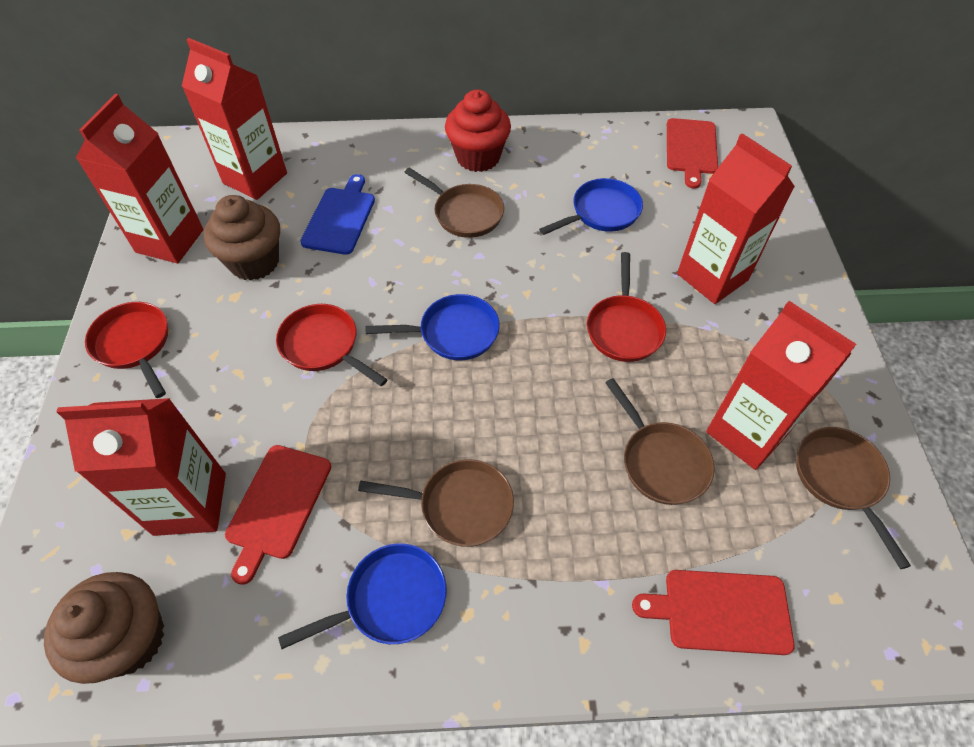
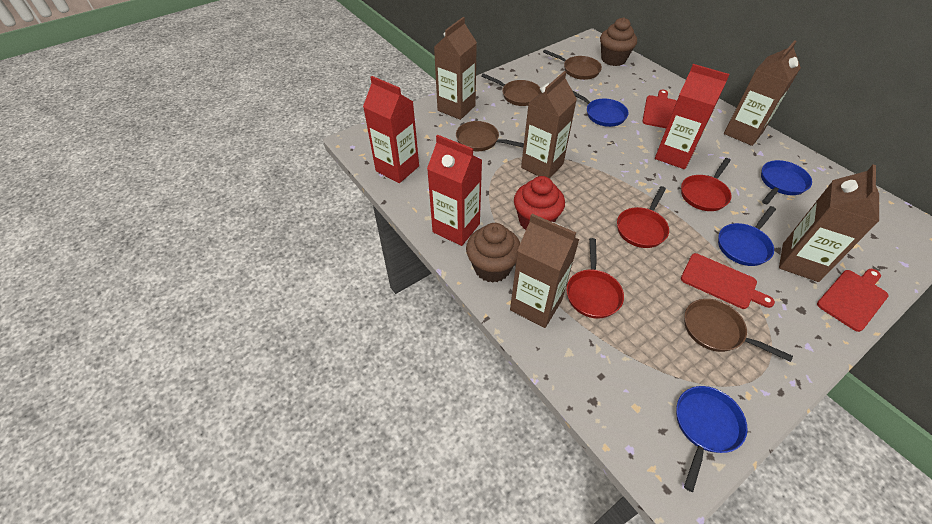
blue cutting board: 1 -> 0
blue pan: 3 -> 4
brown carton: 0 -> 5
red carton: 5 -> 3

